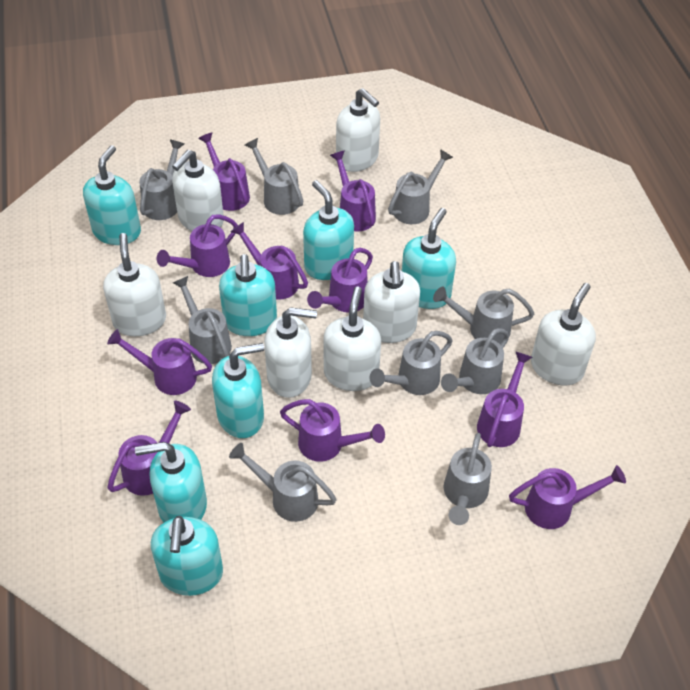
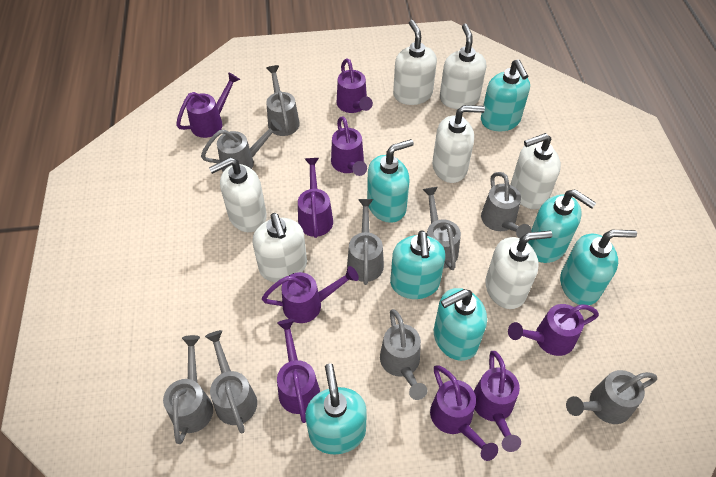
purple watering can: 10 -> 9

